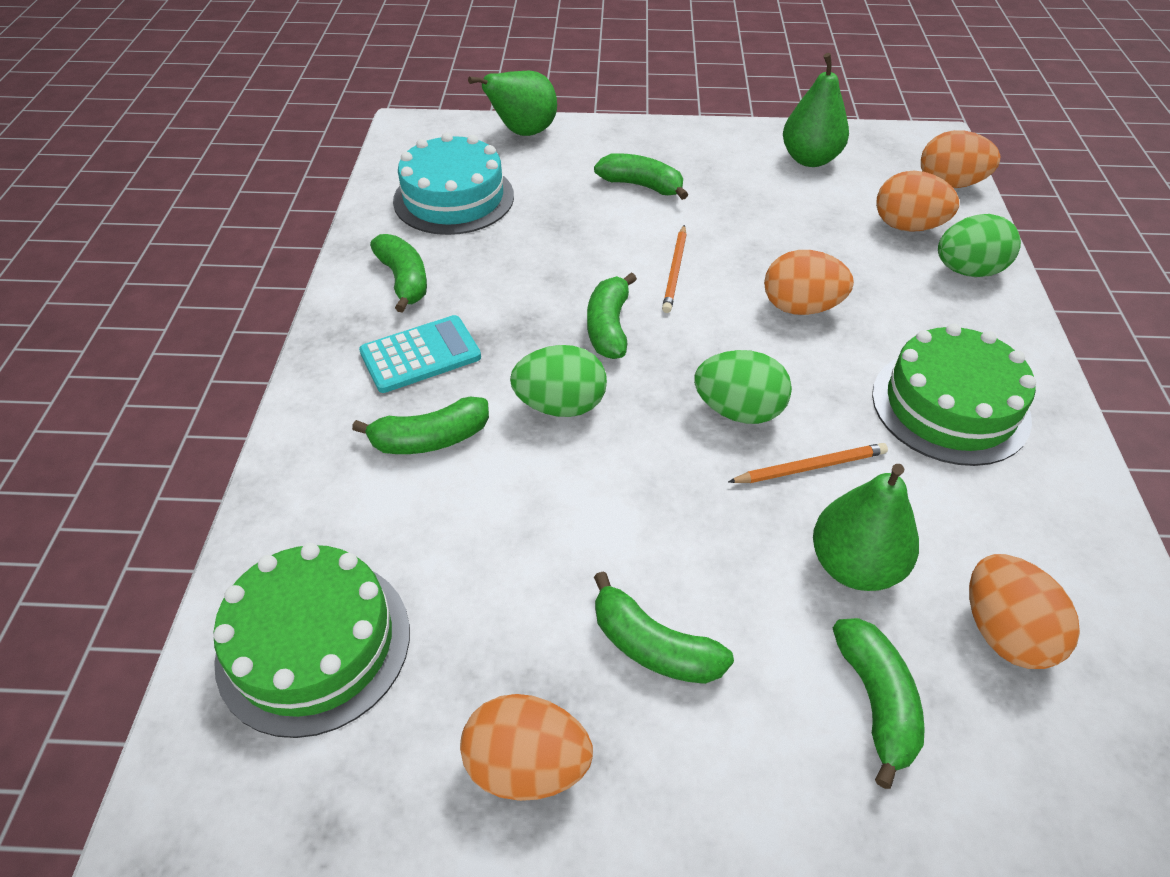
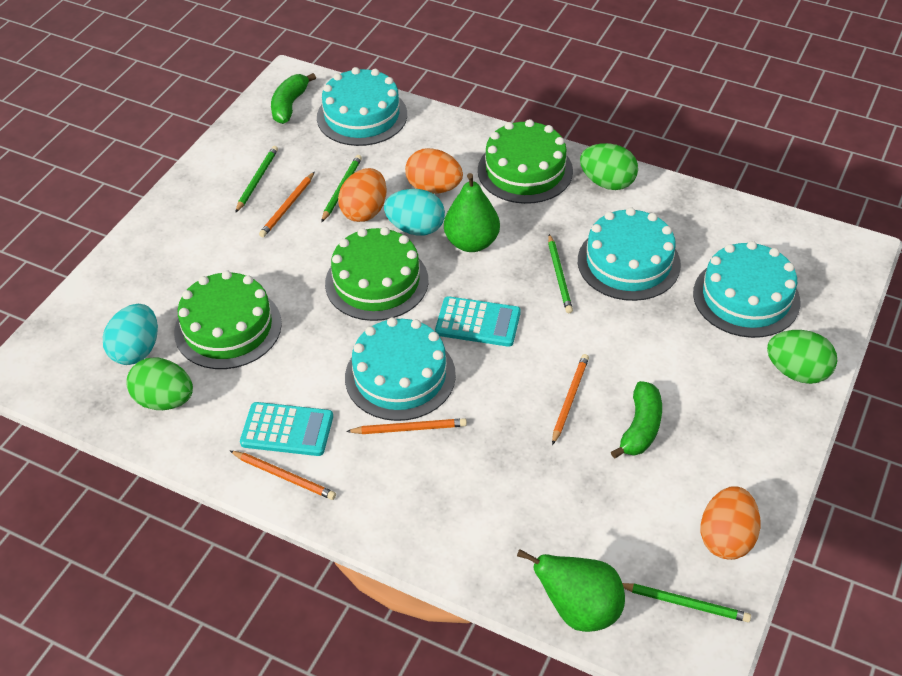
green banana: 6 -> 2
green cake: 2 -> 3
green pear: 3 -> 2
green pencil: 0 -> 4
orange egg: 5 -> 3
orange pencil: 2 -> 4
turquoise cake: 1 -> 4
turquoise calculator: 1 -> 2
turquoise egg: 0 -> 2

